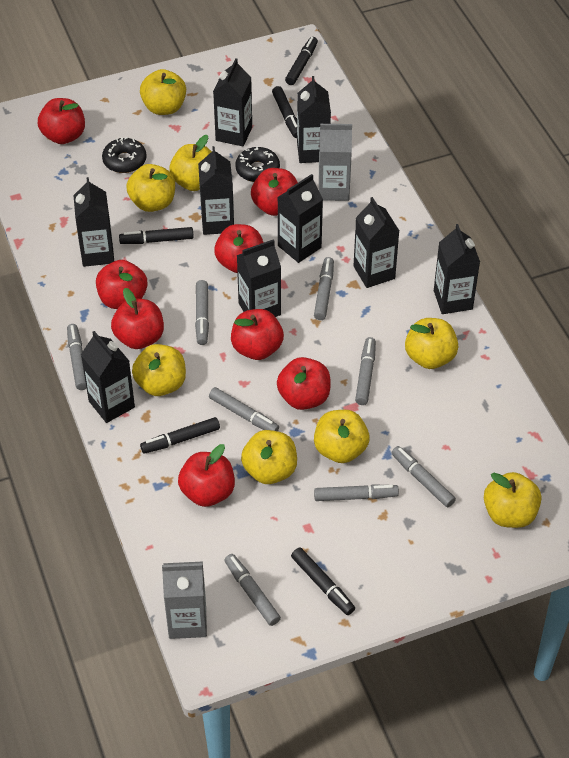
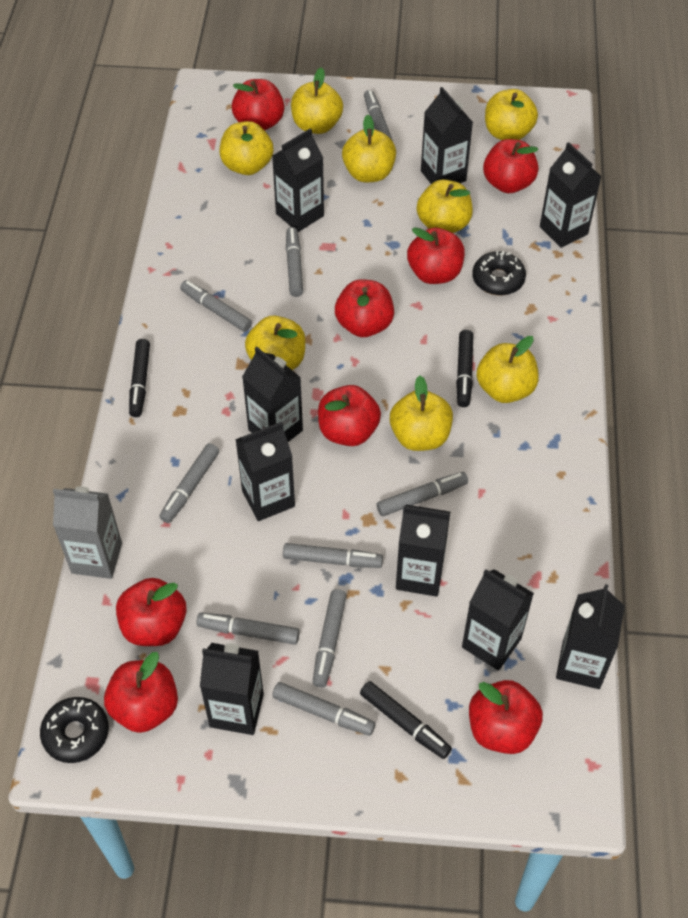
black marker: 5 -> 3
grey carton: 2 -> 1
grey marker: 8 -> 9

